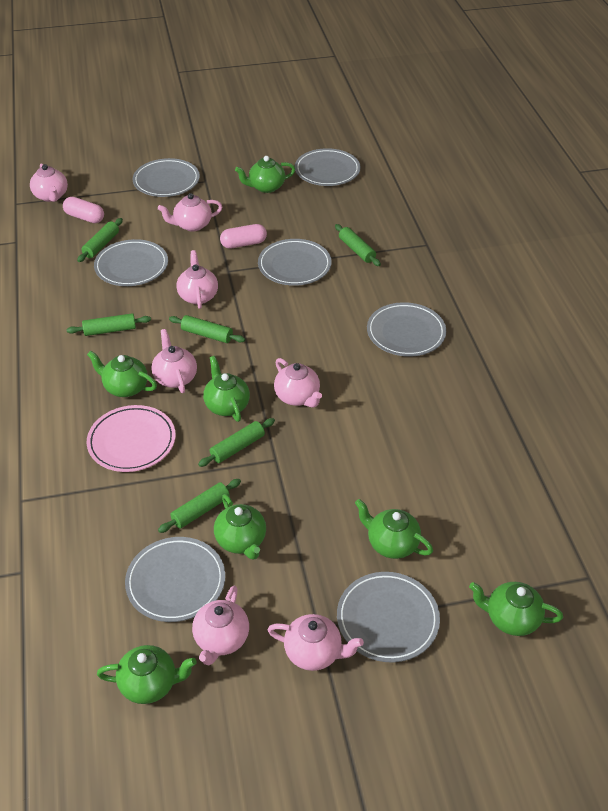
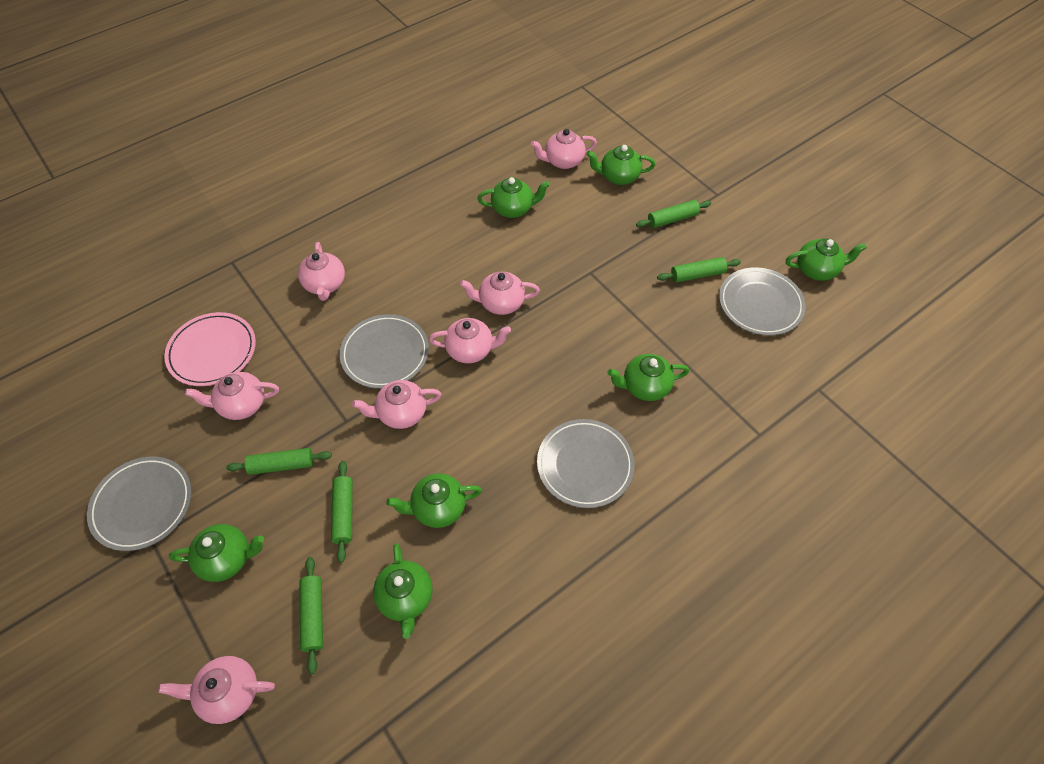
green rolling pin: 6 -> 5
grey plate: 7 -> 4
pink capsule: 2 -> 0

